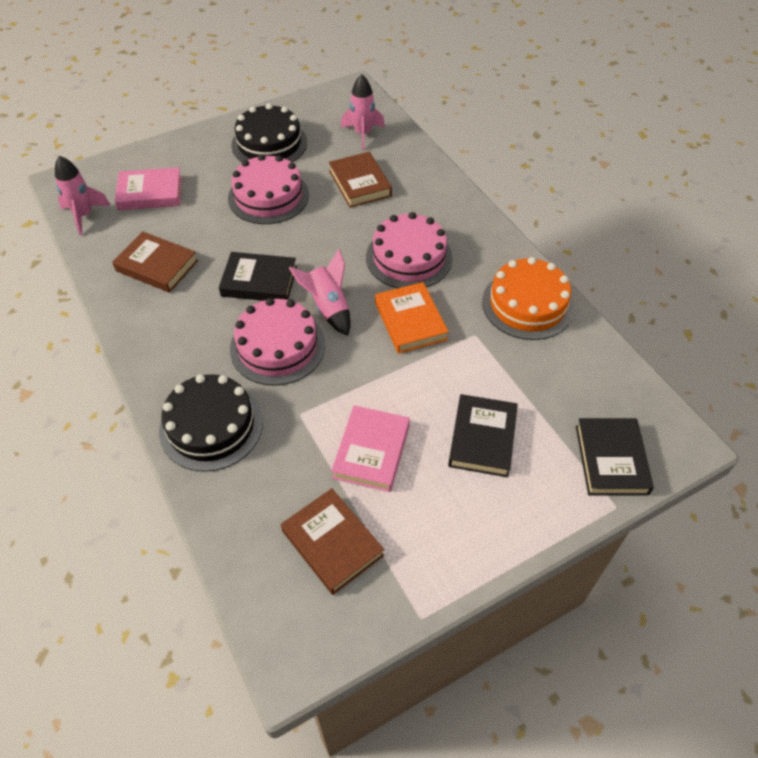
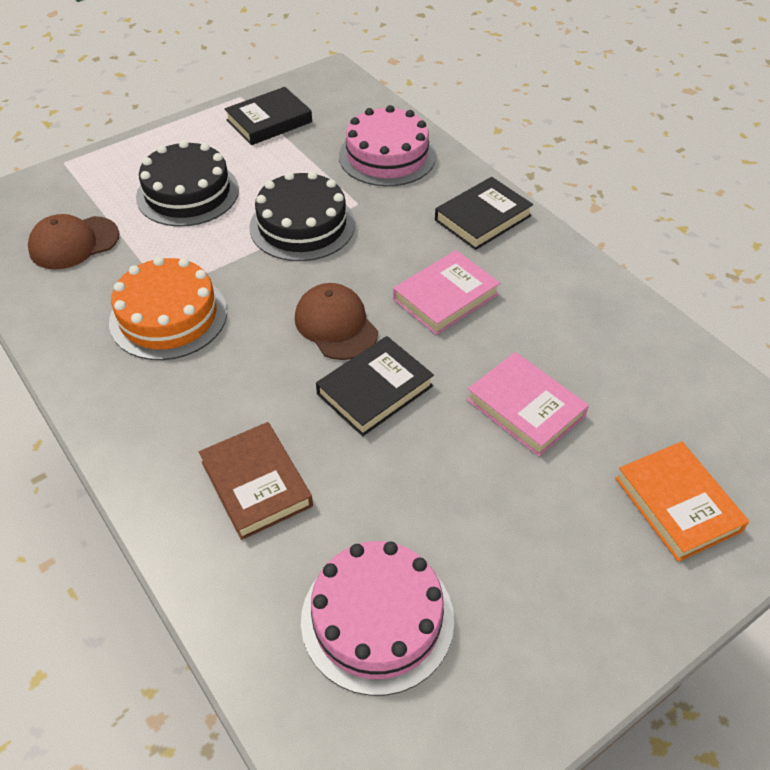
brown book: 3 -> 1
brown cap: 0 -> 2
pink cake: 3 -> 2
pink rocket: 3 -> 0

